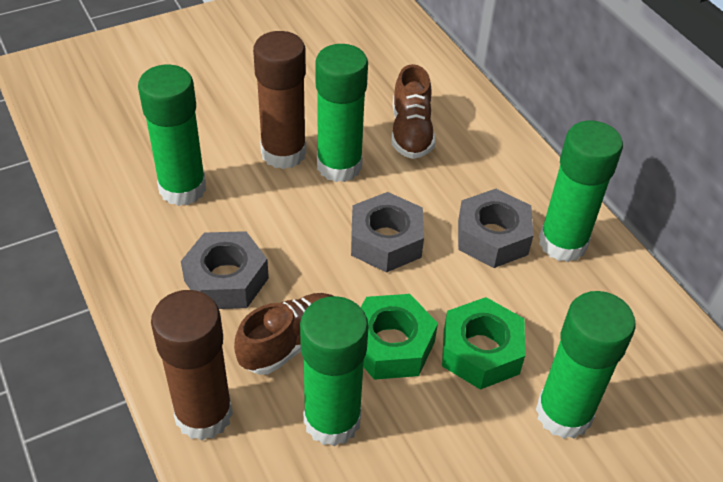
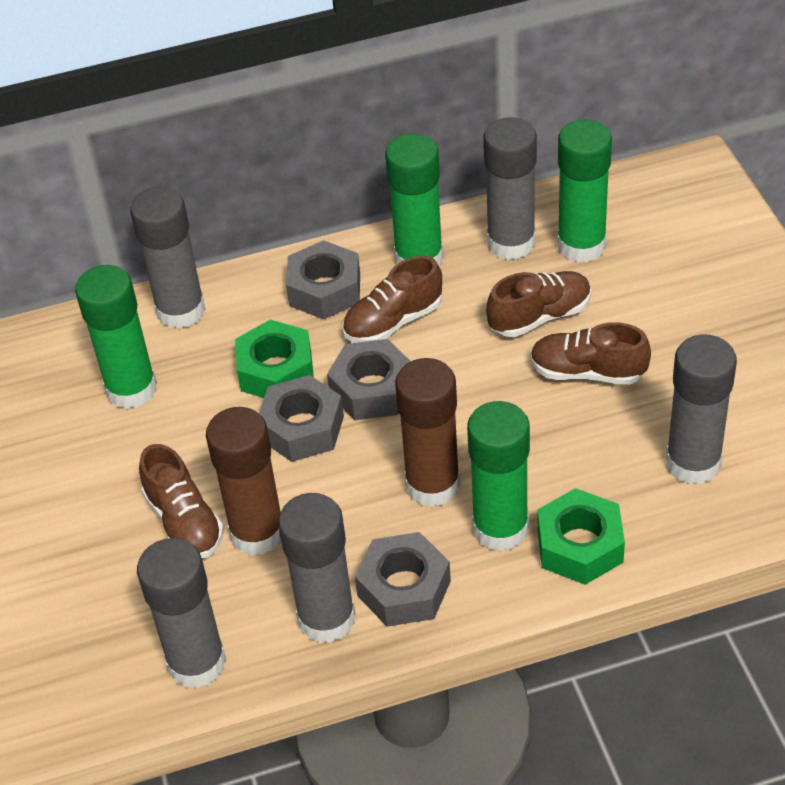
brown shoe: 2 -> 4
green glue stick: 5 -> 4
grey glue stick: 0 -> 5
grey nut: 3 -> 4

